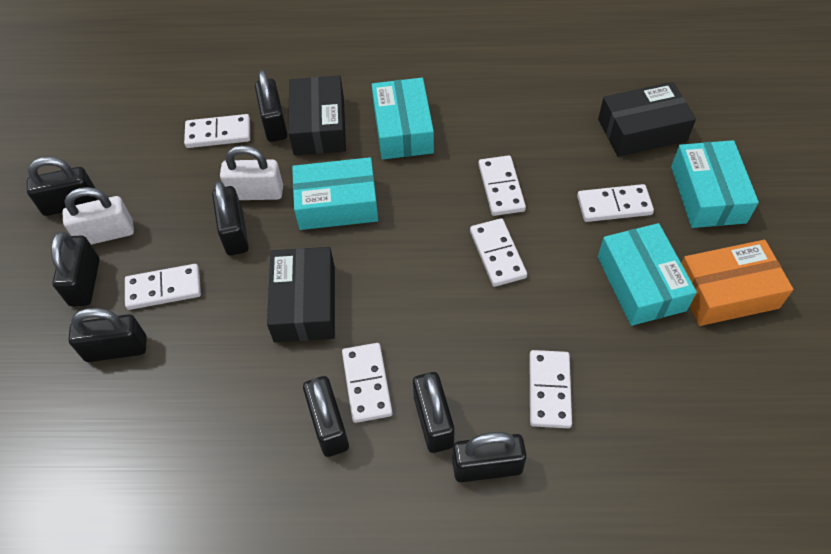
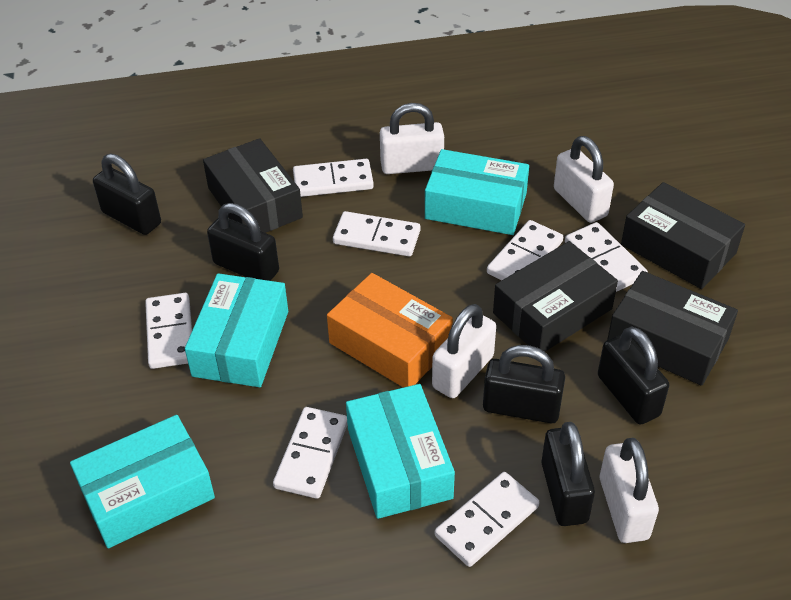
black box: 3 -> 4
black padlock: 8 -> 5
white padlock: 2 -> 4

